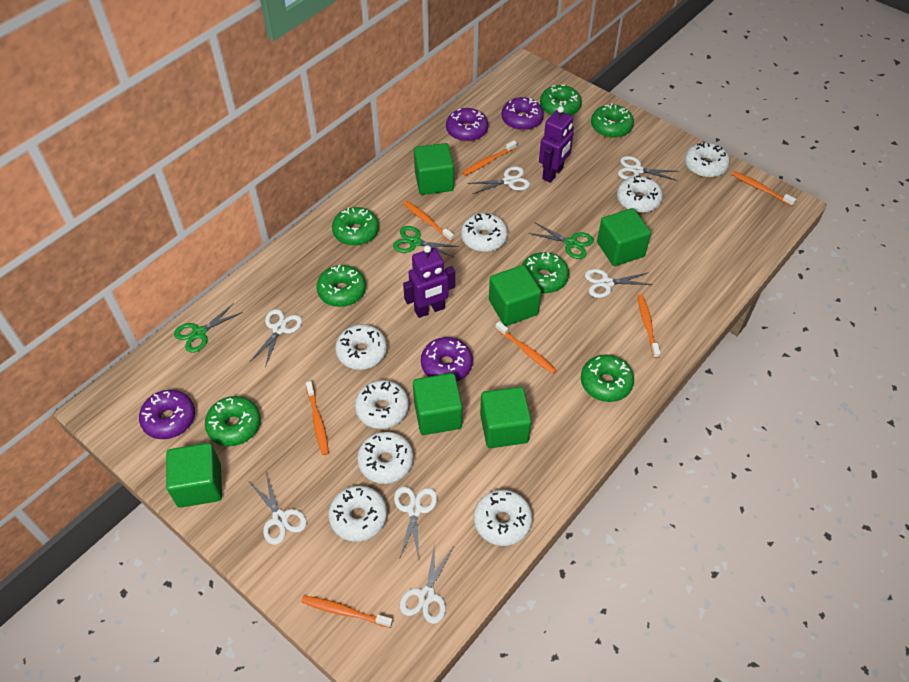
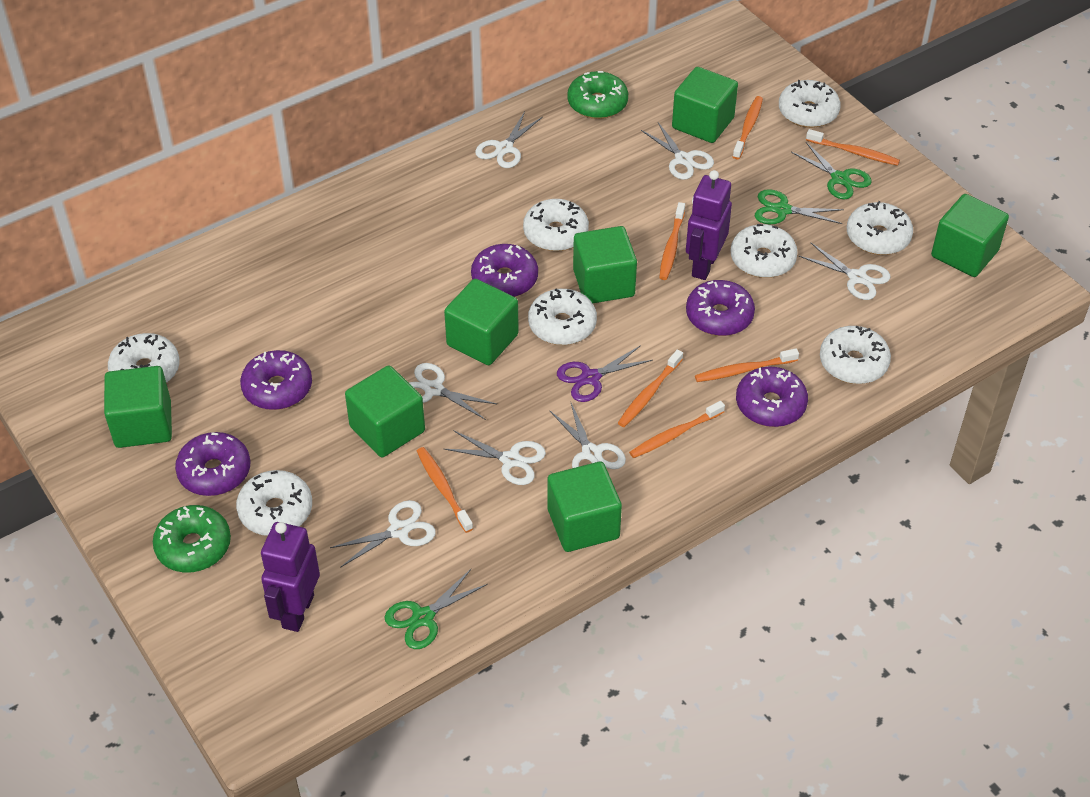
green cube: 6 -> 7
green donut: 7 -> 2
purple donut: 4 -> 5
purple scissors: 0 -> 1

